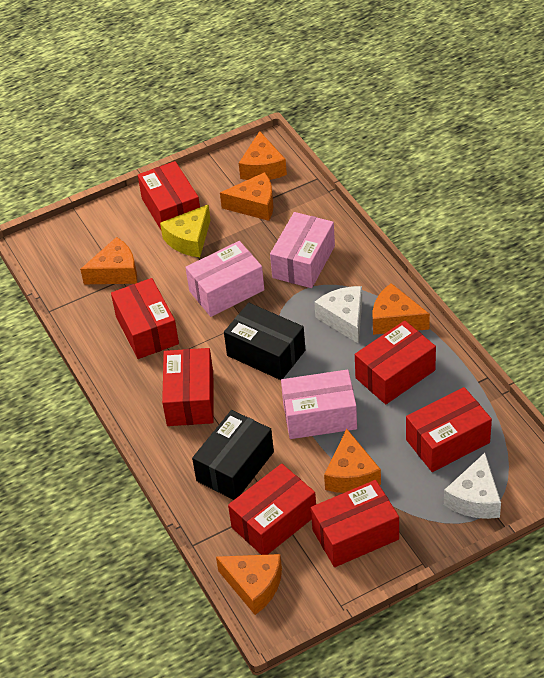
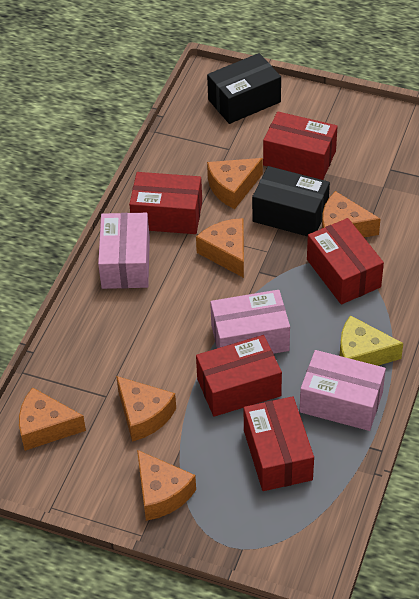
red box: 7 -> 5
white cheese: 2 -> 0

